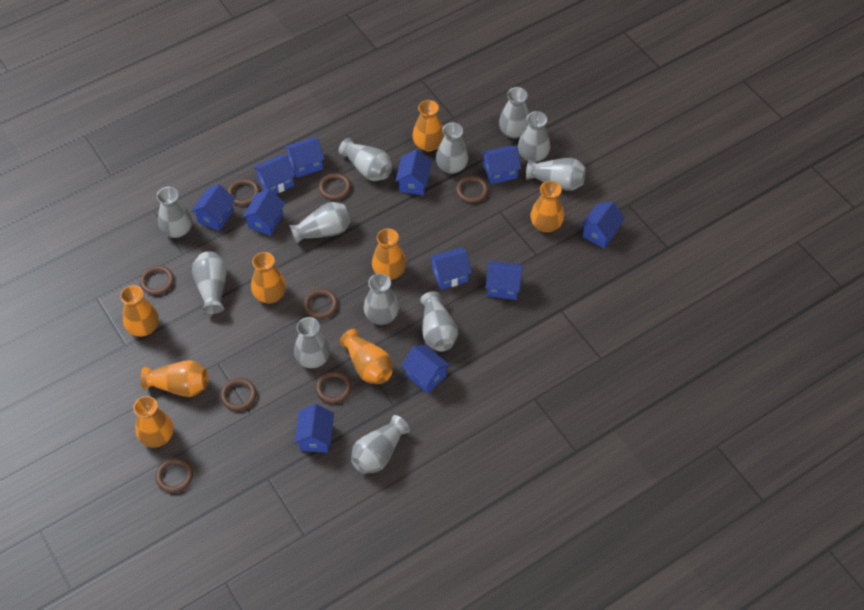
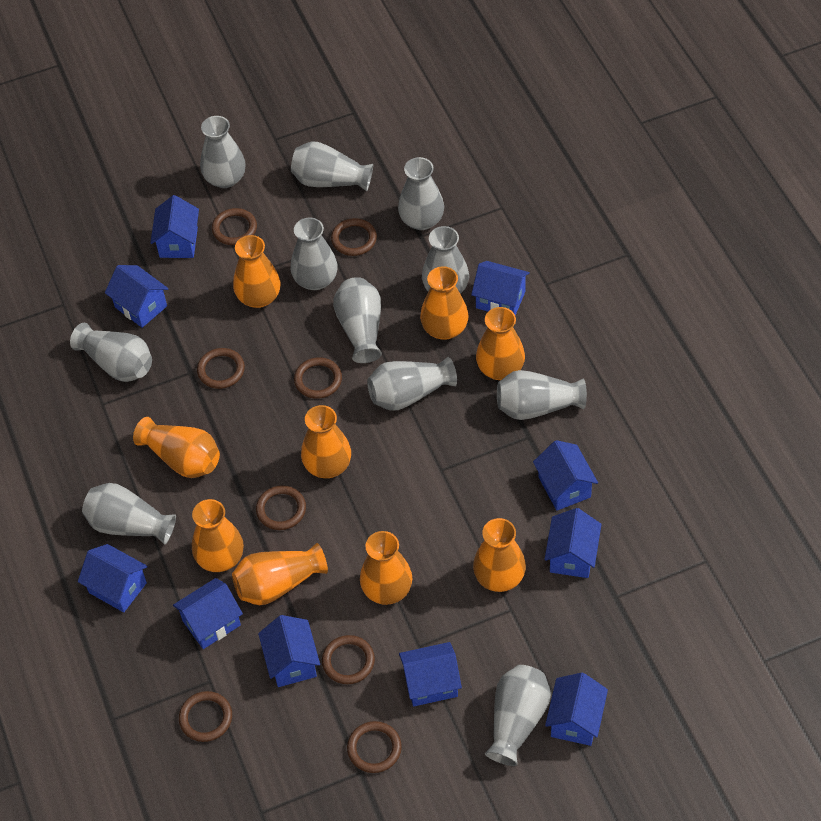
blue house: 11 -> 10
grey vase: 12 -> 11
orange vase: 8 -> 9

